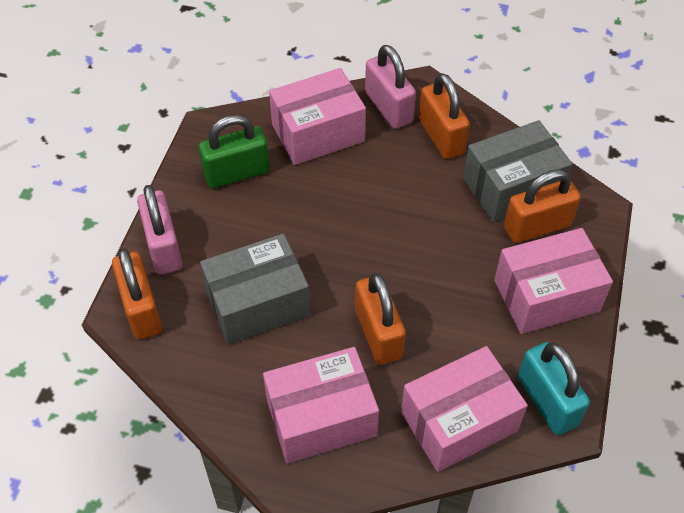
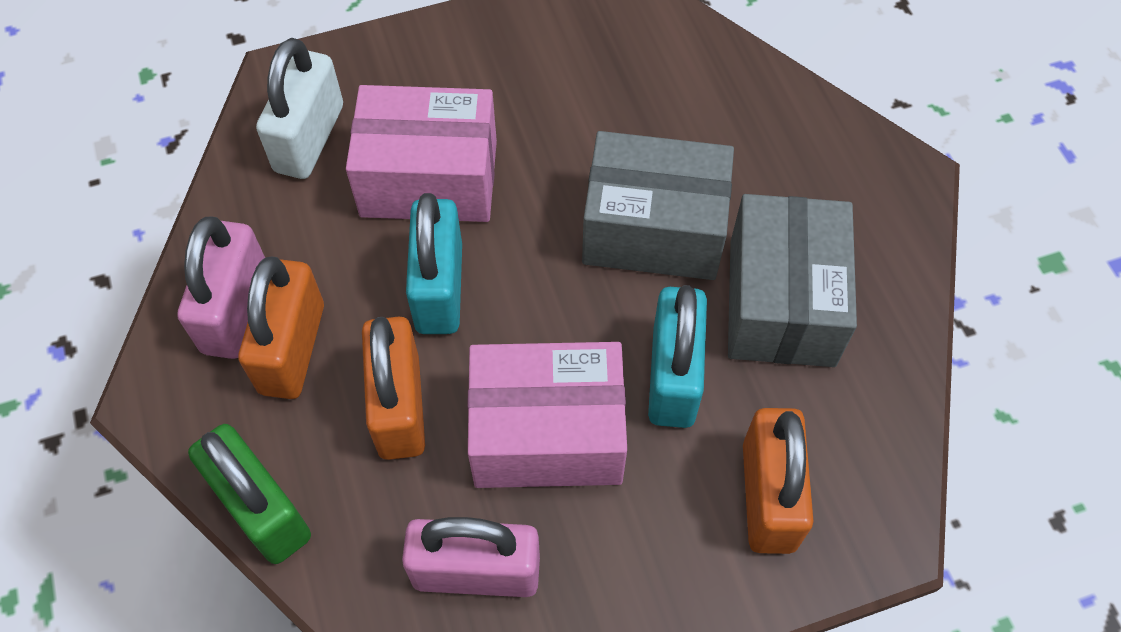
orange padlock: 4 -> 3
pink box: 4 -> 2
turquoise padlock: 1 -> 2
white padlock: 0 -> 1

